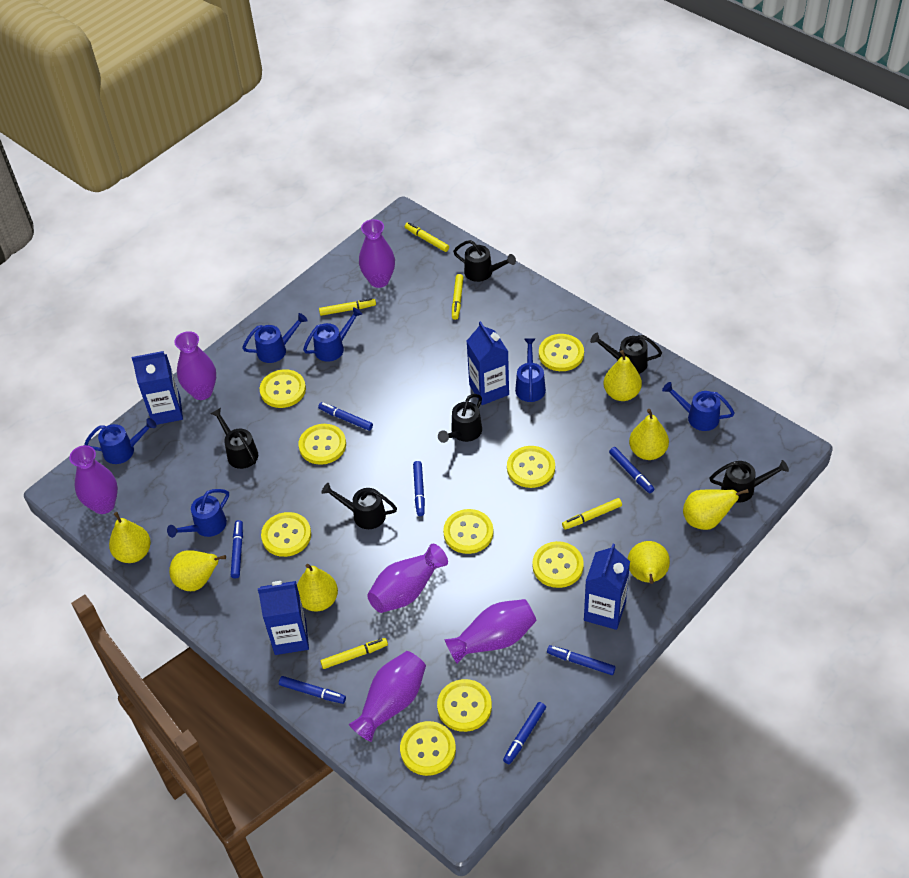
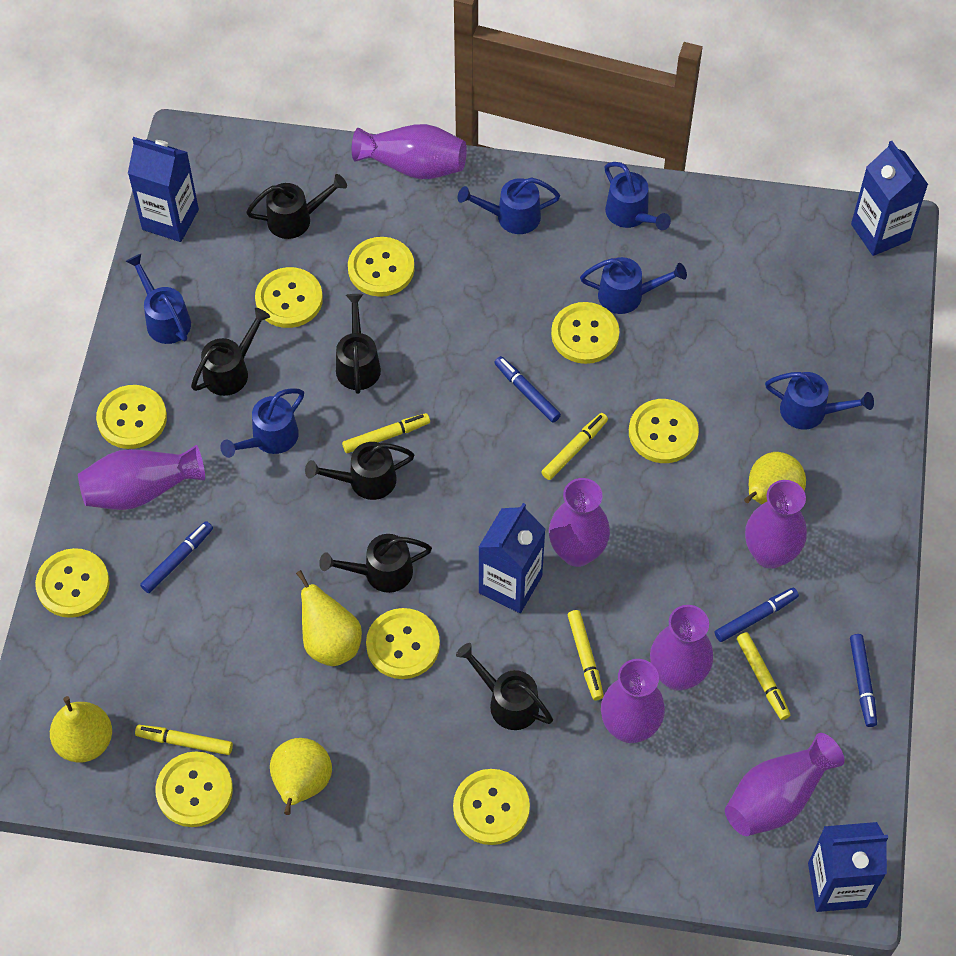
blue marker: 7 -> 4
purple vase: 6 -> 7
yellow pear: 7 -> 4

